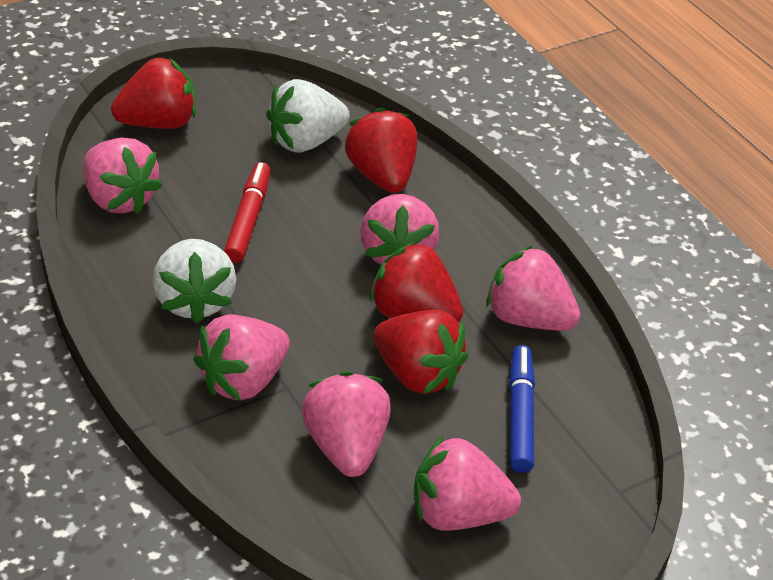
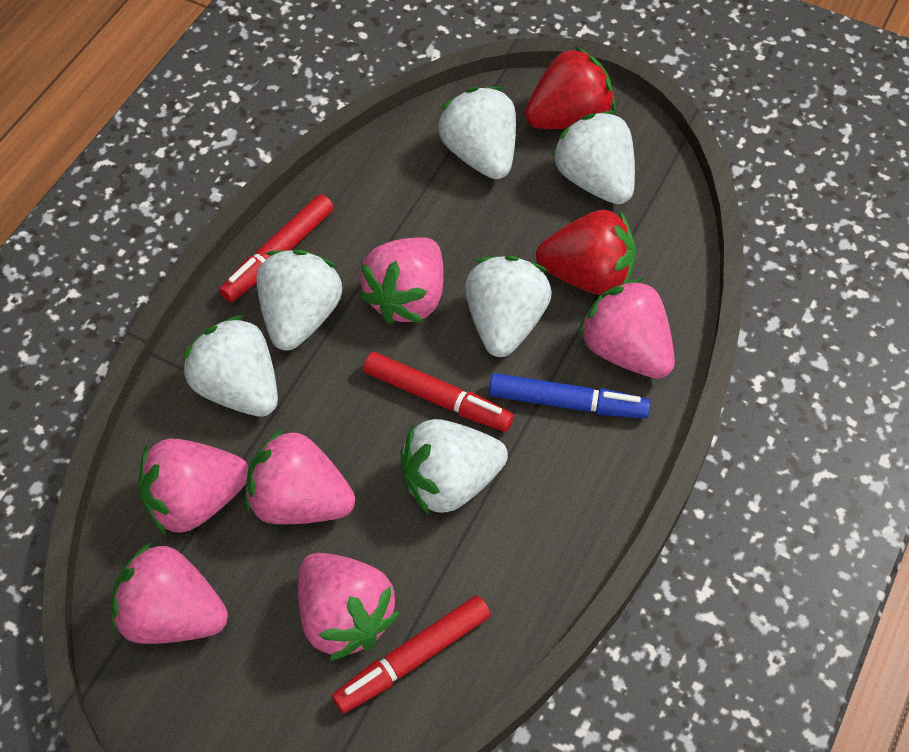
red marker: 1 -> 3
red strawberry: 4 -> 2
white strawberry: 2 -> 6

